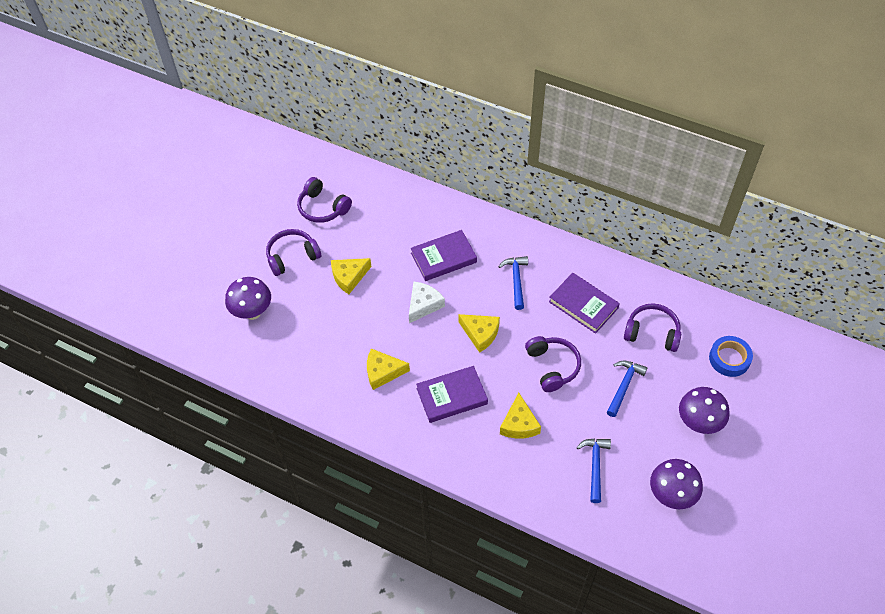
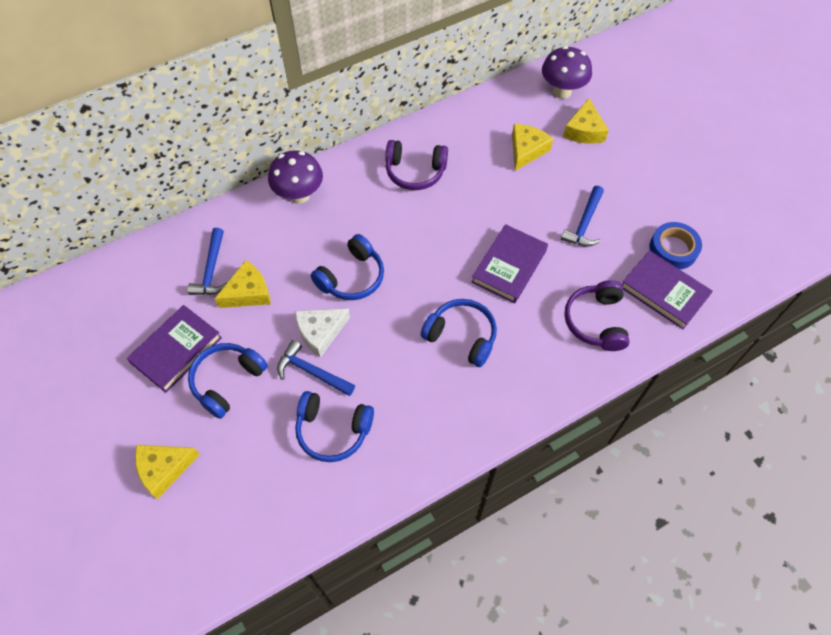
blue headphones: 0 -> 4
purple headphones: 4 -> 2
purple mushroom: 3 -> 2

